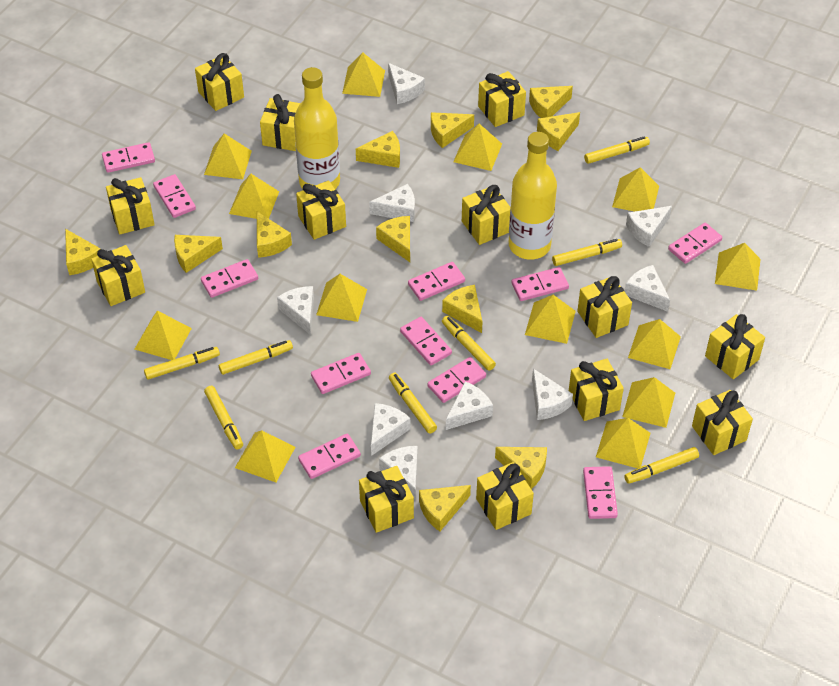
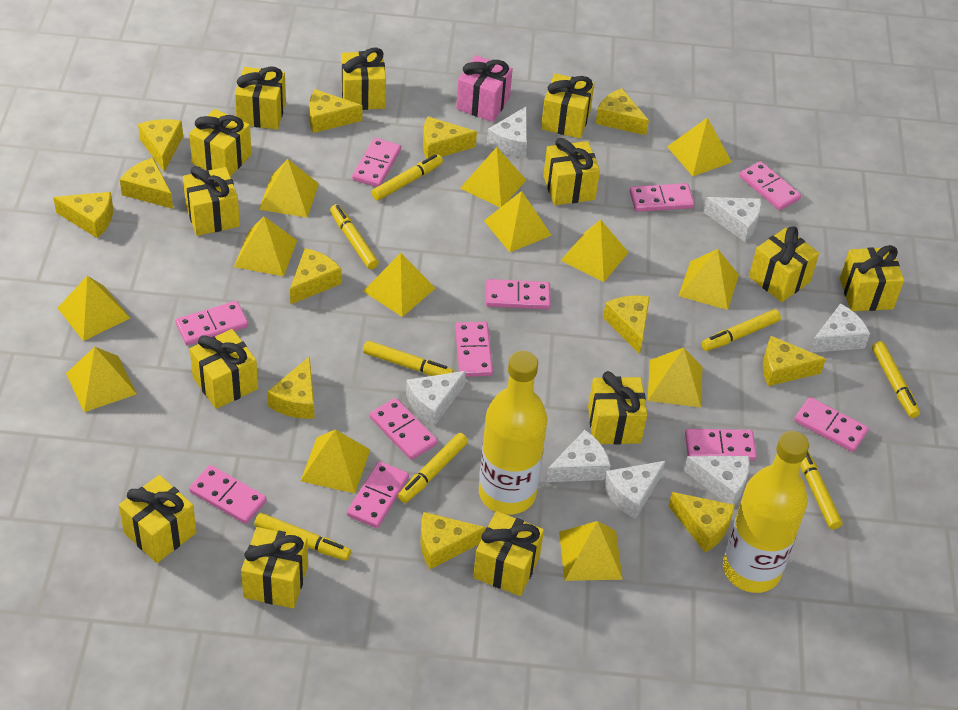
pink gift: 0 -> 1
white cheese: 9 -> 7
yellow cheese: 11 -> 12

